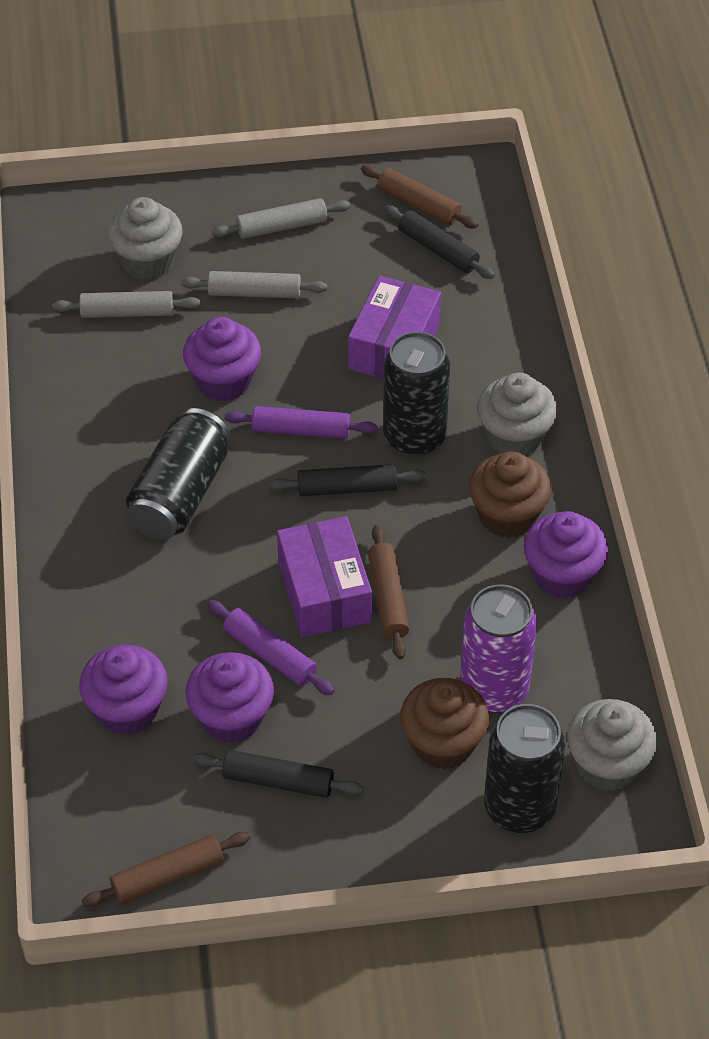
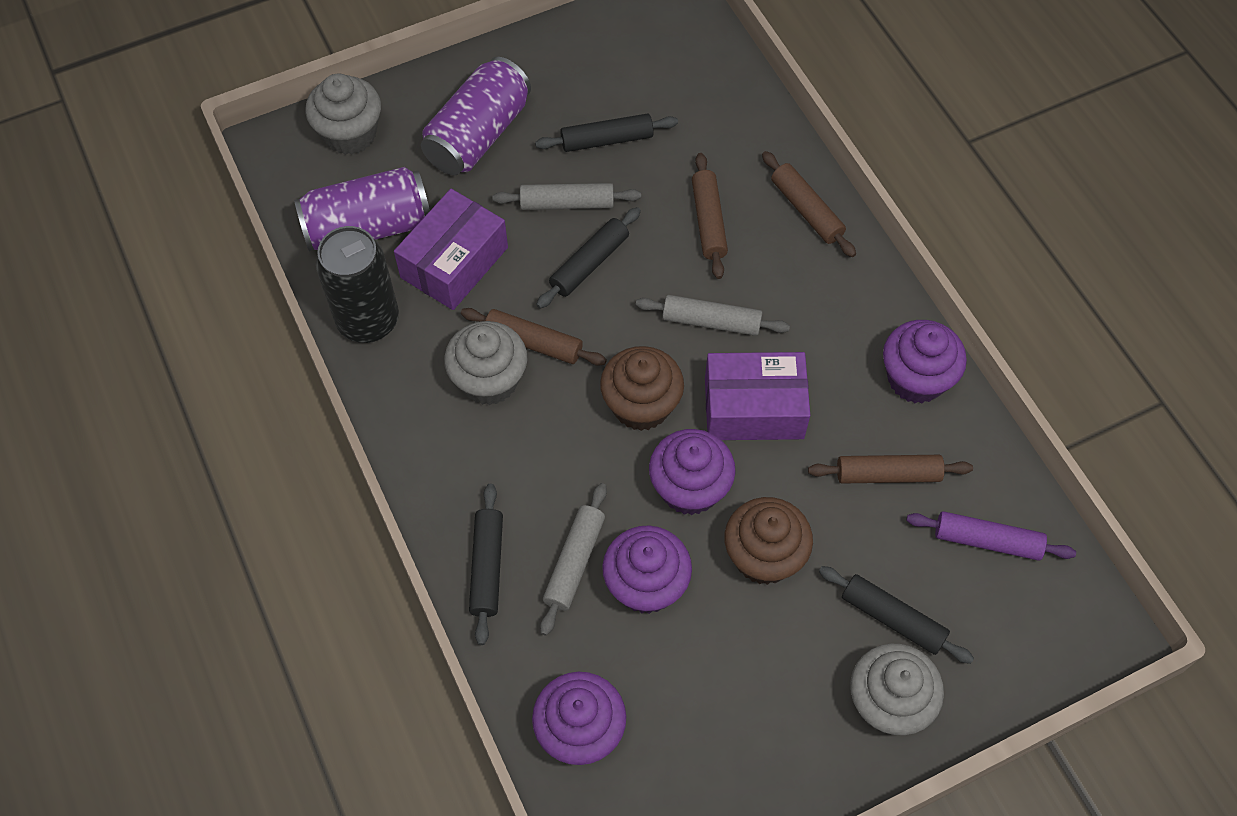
black can: 3 -> 1
black rolling pin: 3 -> 4
brown rolling pin: 3 -> 4
purple can: 1 -> 2
purple rolling pin: 2 -> 1

